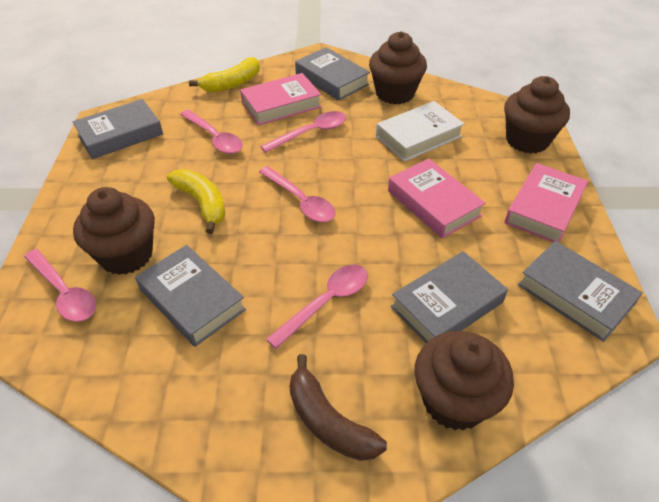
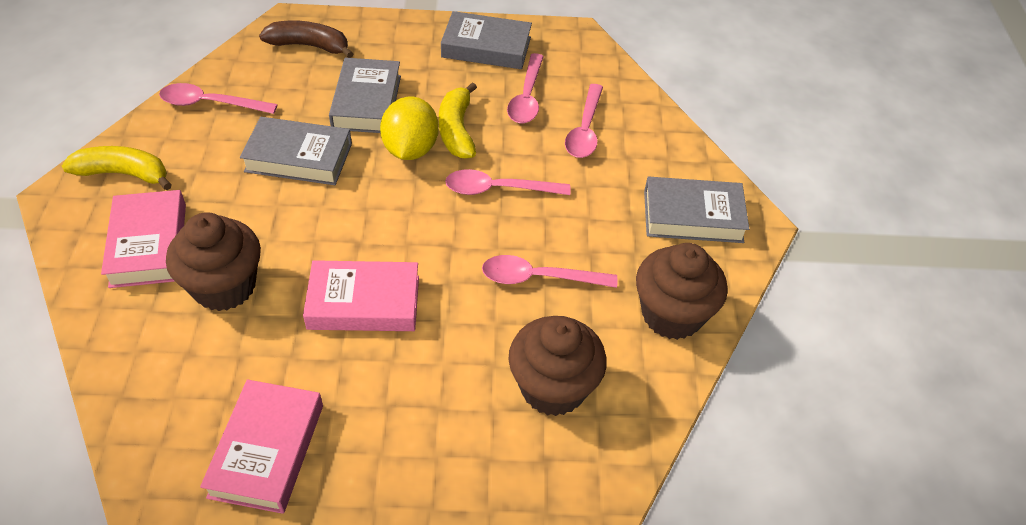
brown cupcake: 4 -> 3
grey book: 5 -> 4
white book: 1 -> 0
yellow lemon: 0 -> 1

